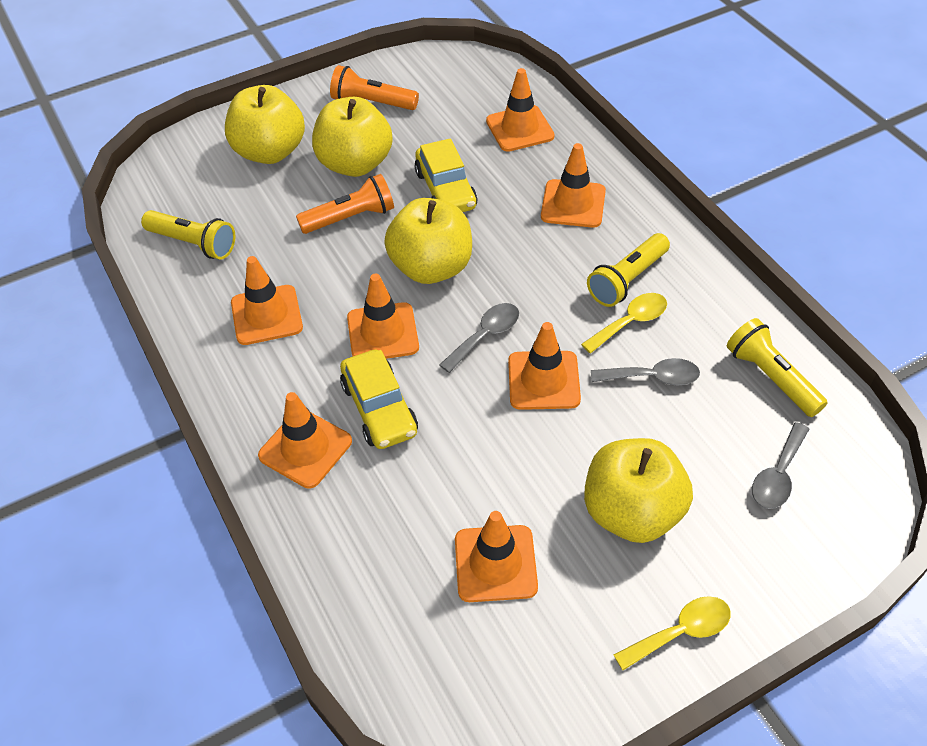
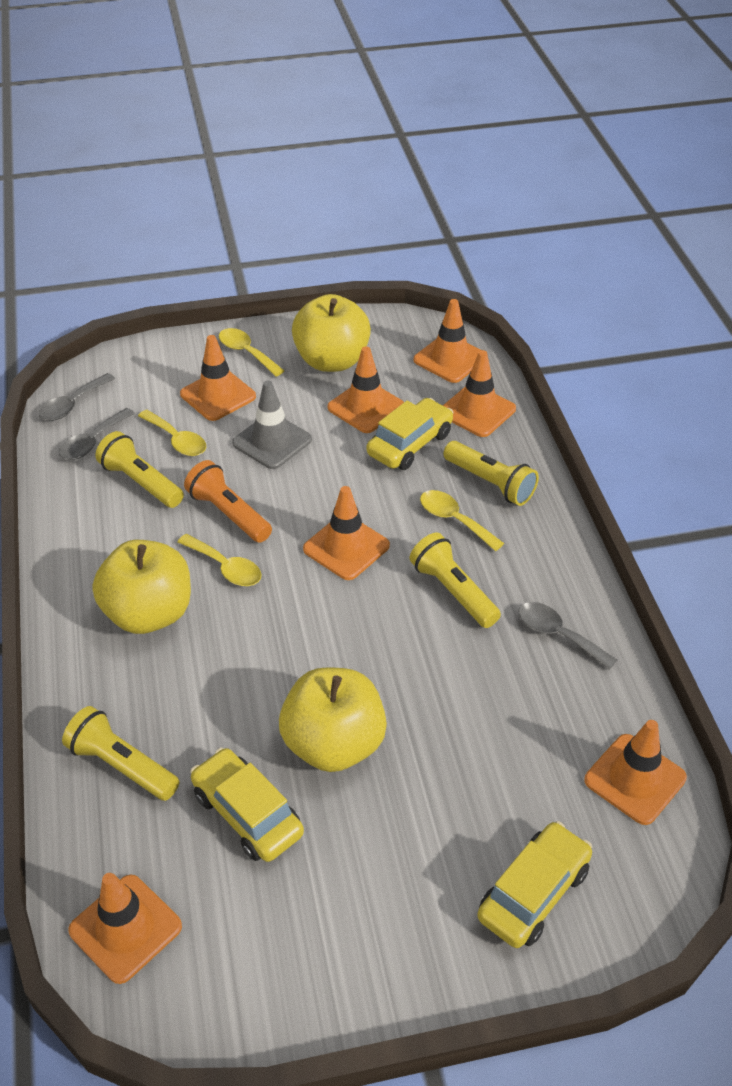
grey traffic cone: 0 -> 1
orange flashlight: 2 -> 1
yellow apple: 4 -> 3
yellow car: 2 -> 3
yellow flashlight: 3 -> 4
yellow spoon: 2 -> 4

